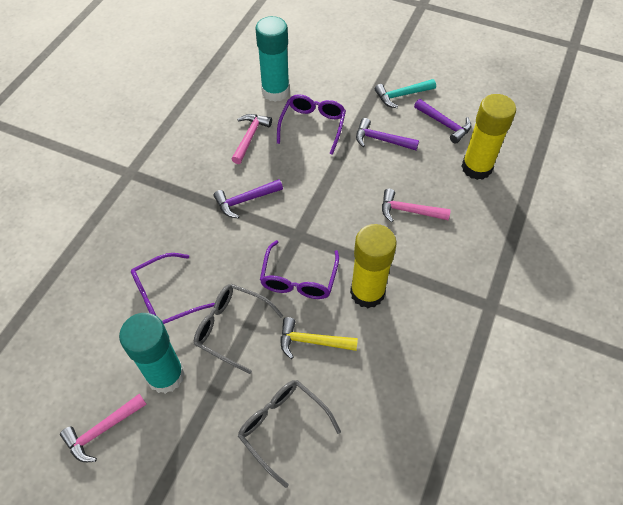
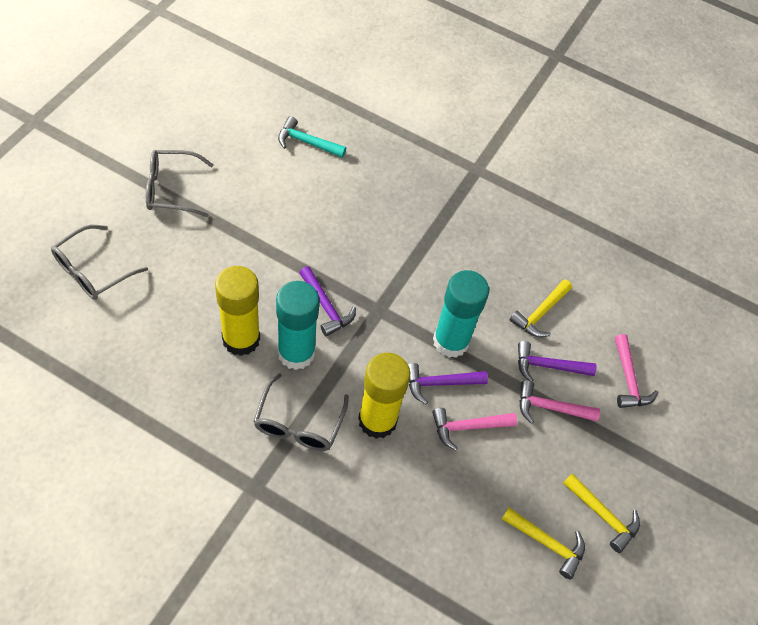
grey glasses: 2 -> 3
purple glasses: 3 -> 0
yellow hammer: 1 -> 3

